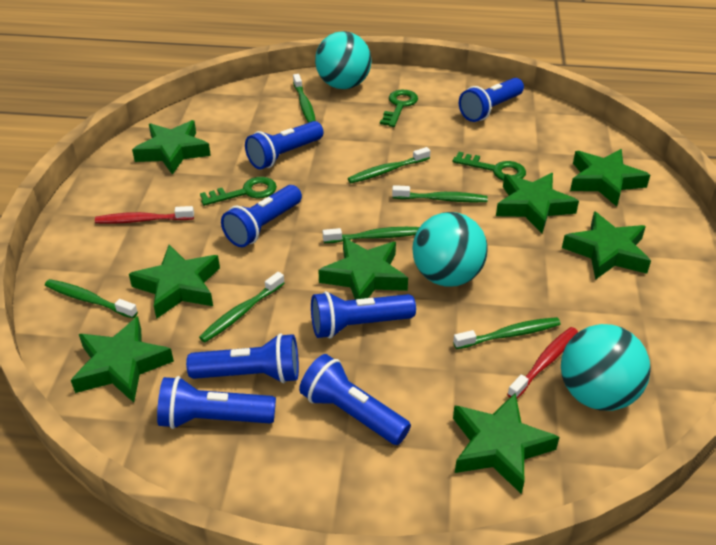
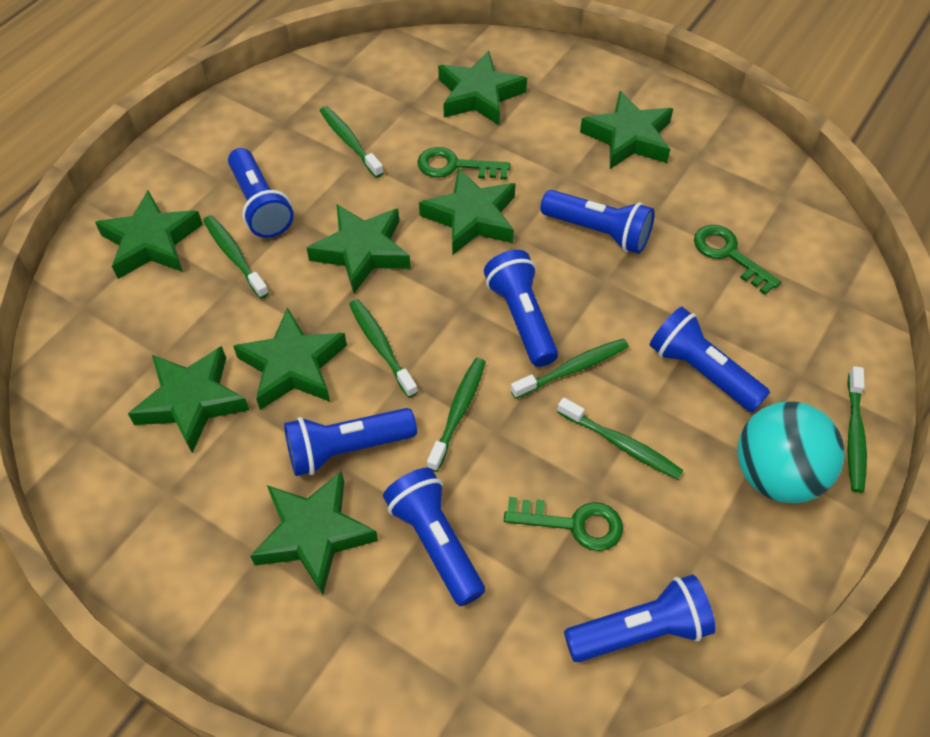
red toothbrush: 2 -> 0
turquoise ball: 3 -> 1

